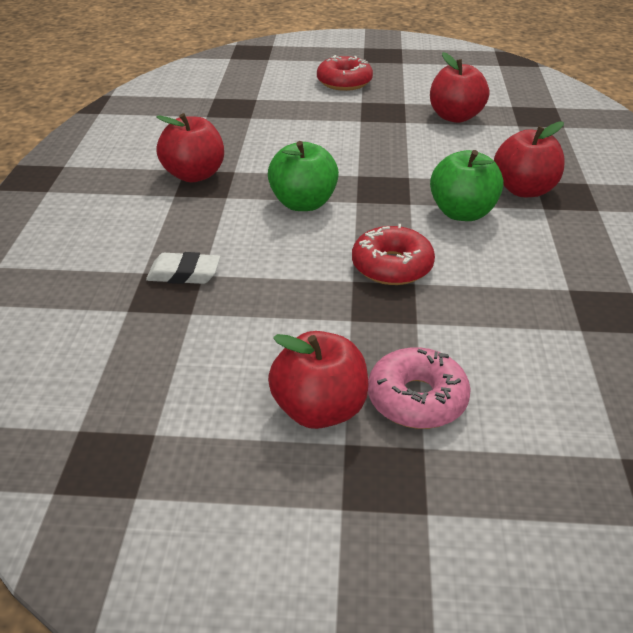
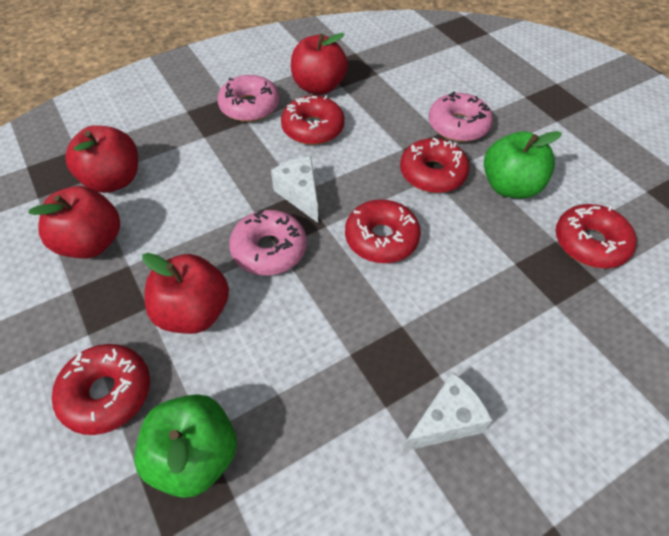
pink donut: 1 -> 3
red donut: 2 -> 5
white cheese: 0 -> 2
white eraser: 1 -> 0

